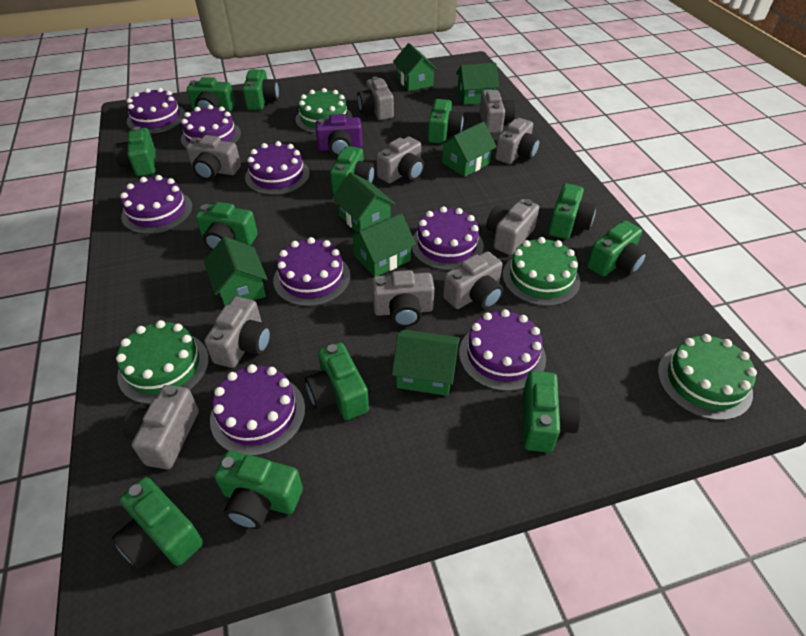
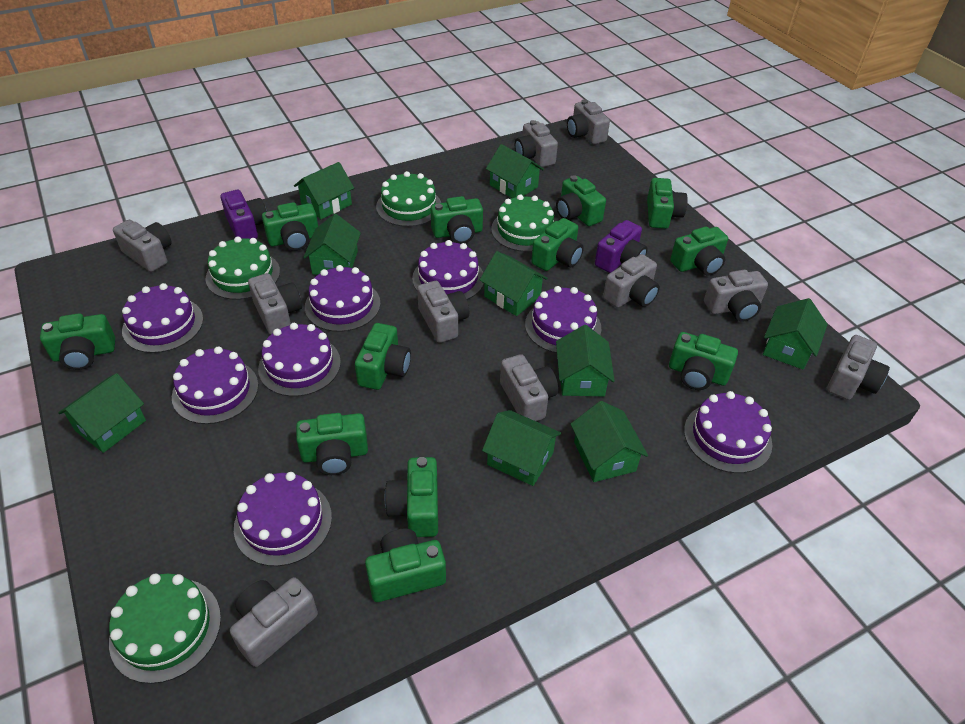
green house: 7 -> 9
purple camera: 1 -> 2

